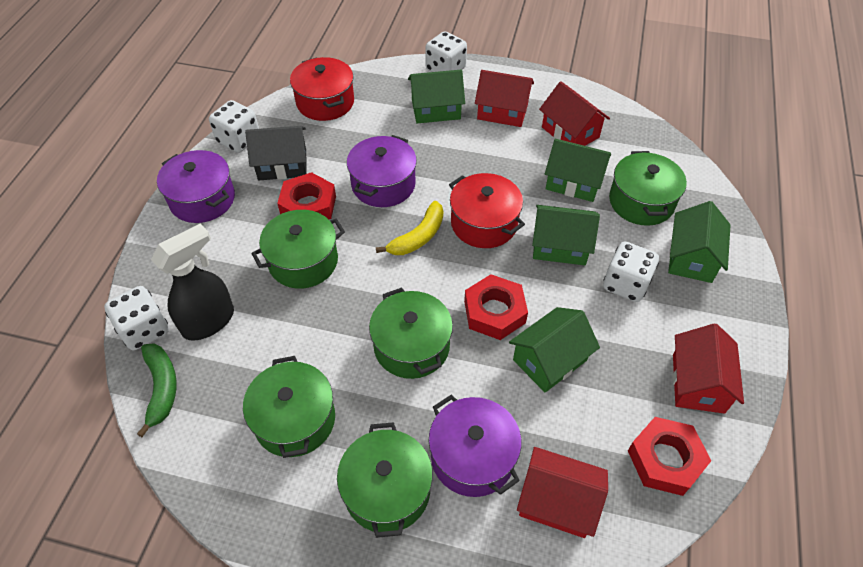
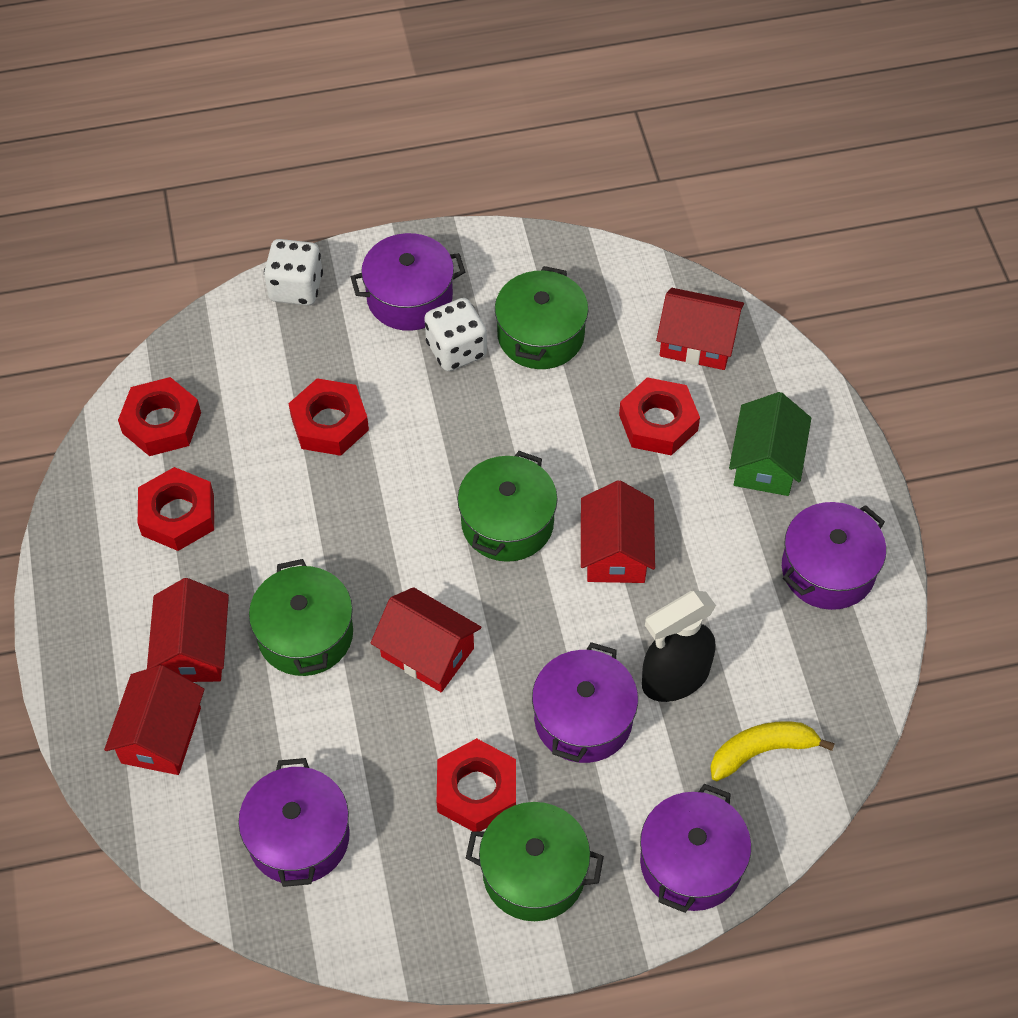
black house: 1 -> 0
green banana: 1 -> 0
green house: 5 -> 1
green pot: 5 -> 4
purple pot: 3 -> 5
red house: 4 -> 5
red nut: 3 -> 5
red pot: 2 -> 0
white dice: 4 -> 2

